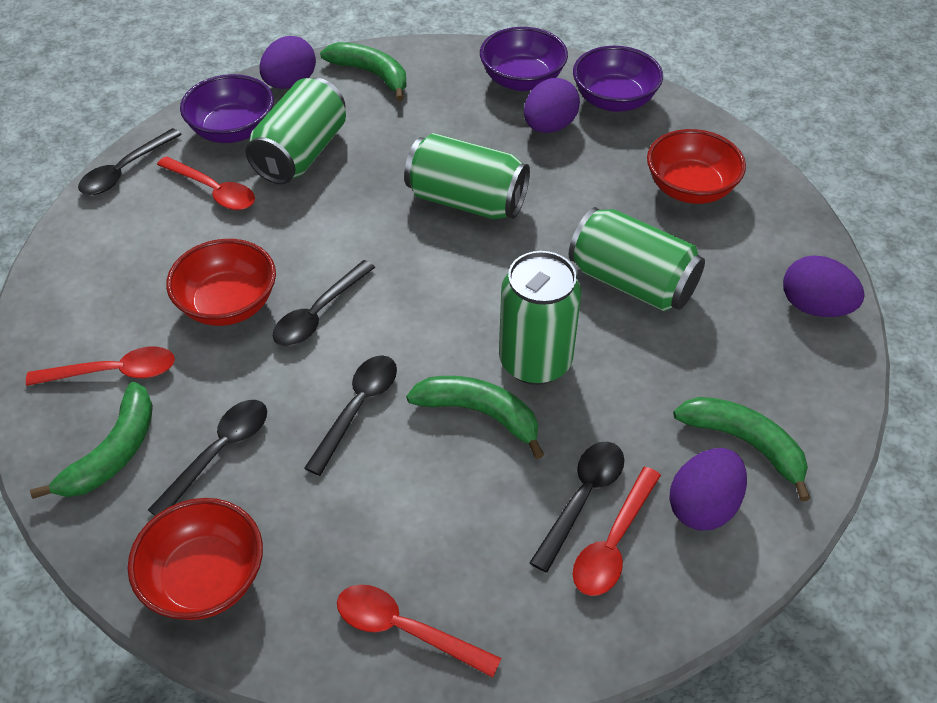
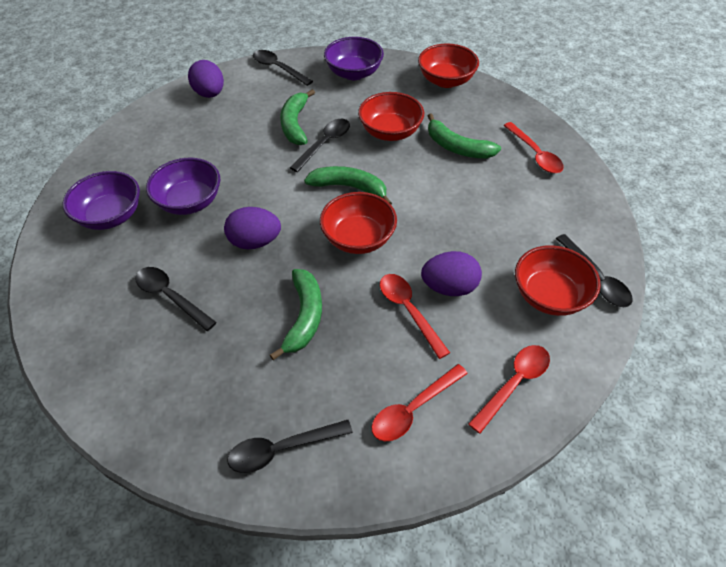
green can: 4 -> 0
purple egg: 4 -> 3
red bowl: 3 -> 4

